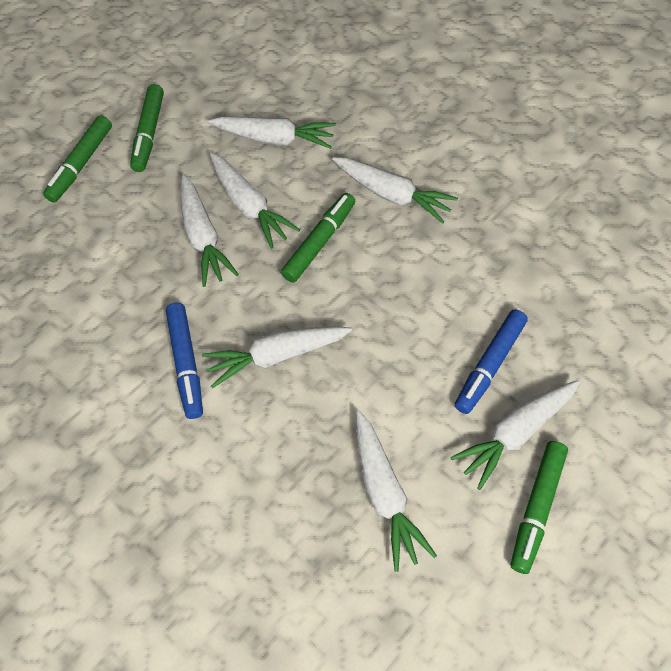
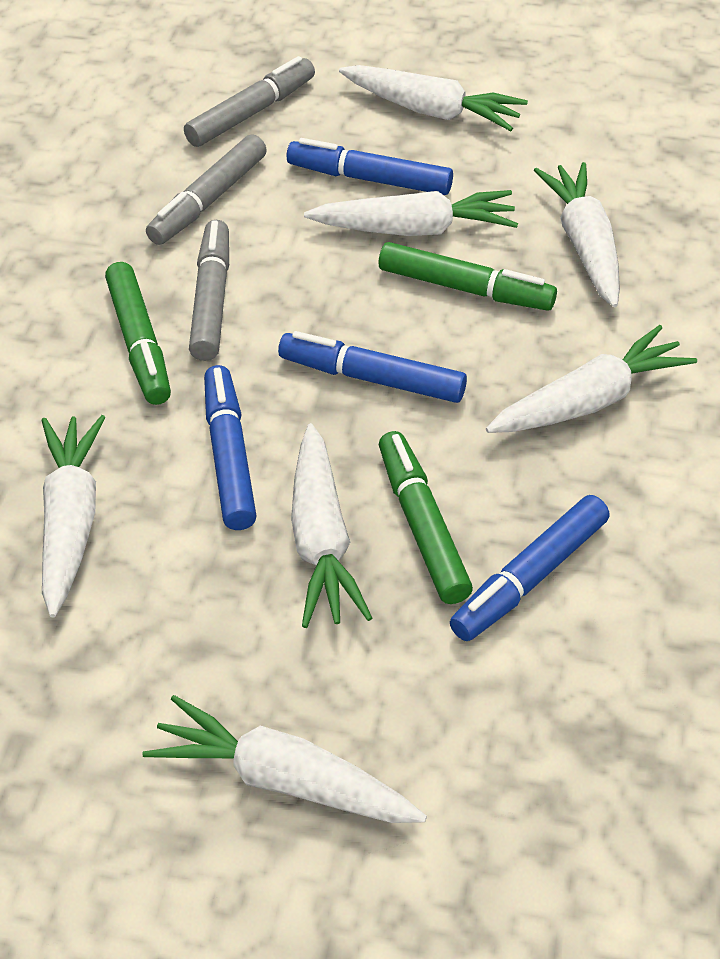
blue marker: 2 -> 4
green marker: 4 -> 3
grey marker: 0 -> 3

